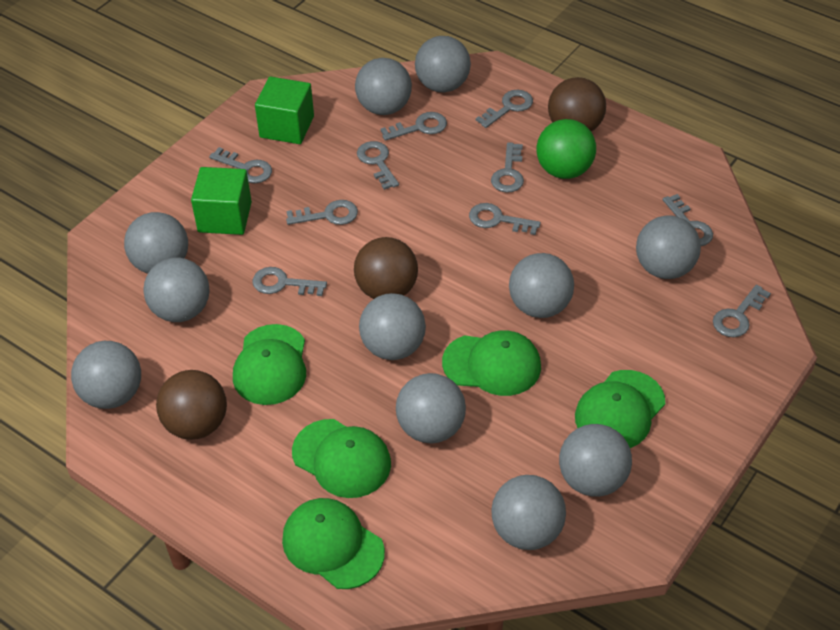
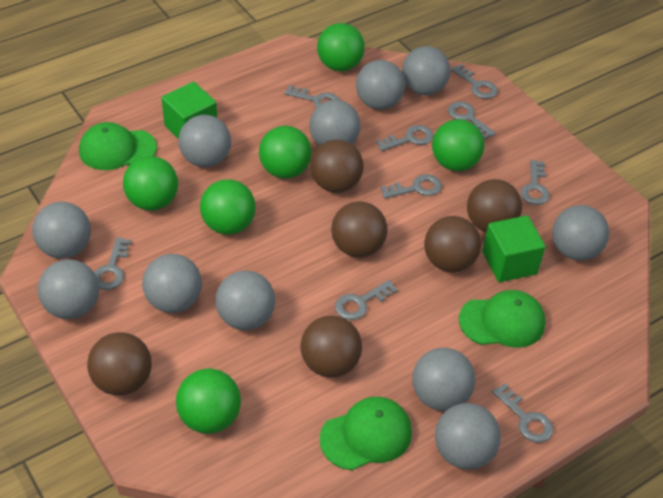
brown ball: 3 -> 6
green ball: 1 -> 6
green cap: 5 -> 3
grey key: 10 -> 9

